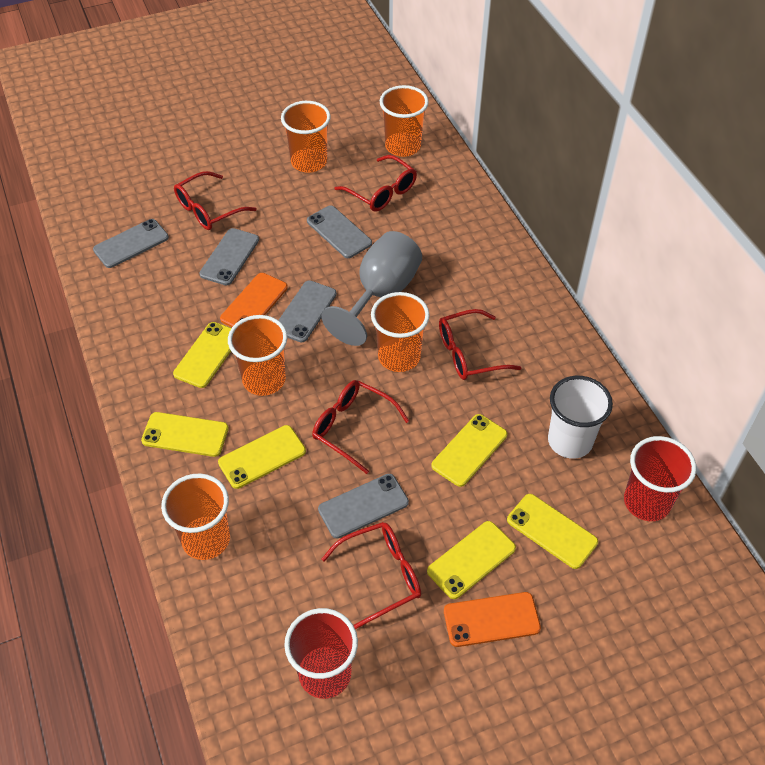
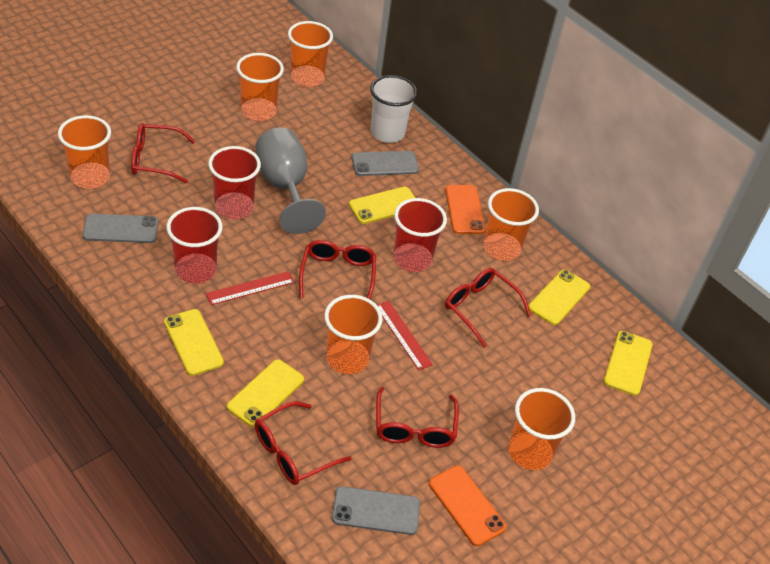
grey phone: 5 -> 3
orange cup: 5 -> 6
red cup: 2 -> 3
red ruler: 0 -> 2
yellow phone: 6 -> 5

